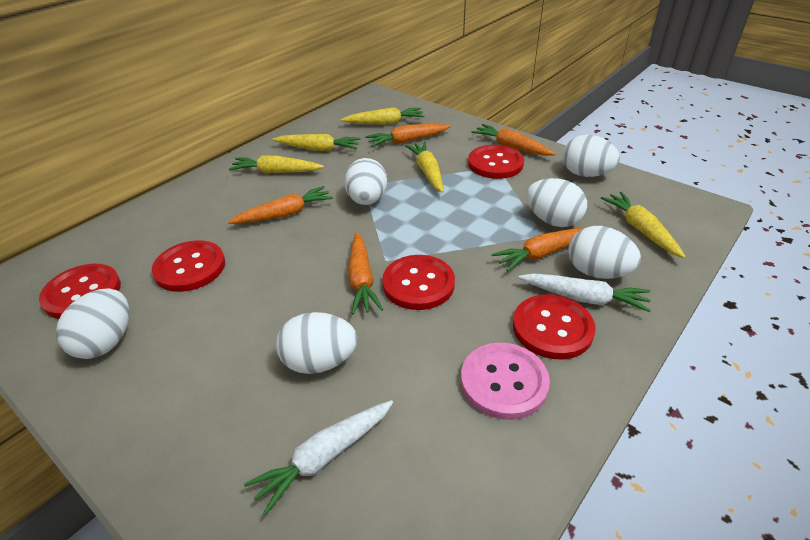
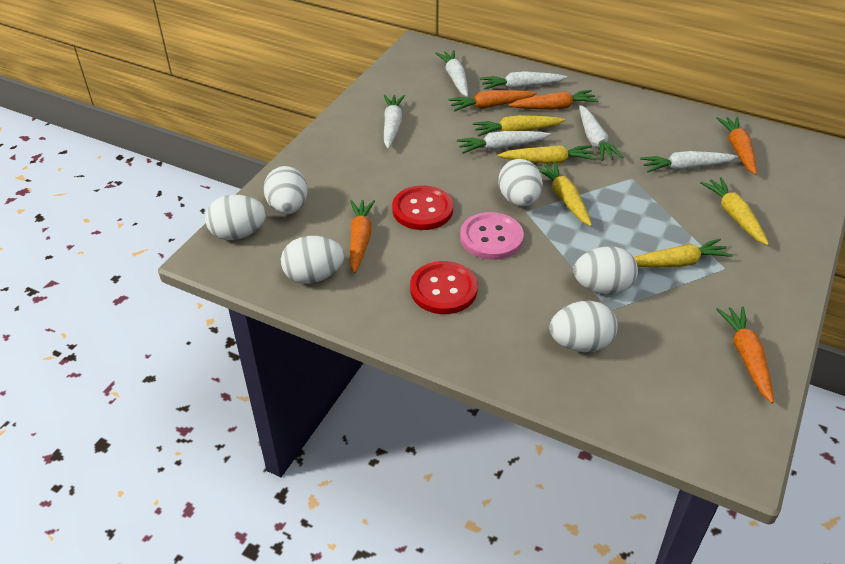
red button: 5 -> 2
white carrot: 2 -> 6

